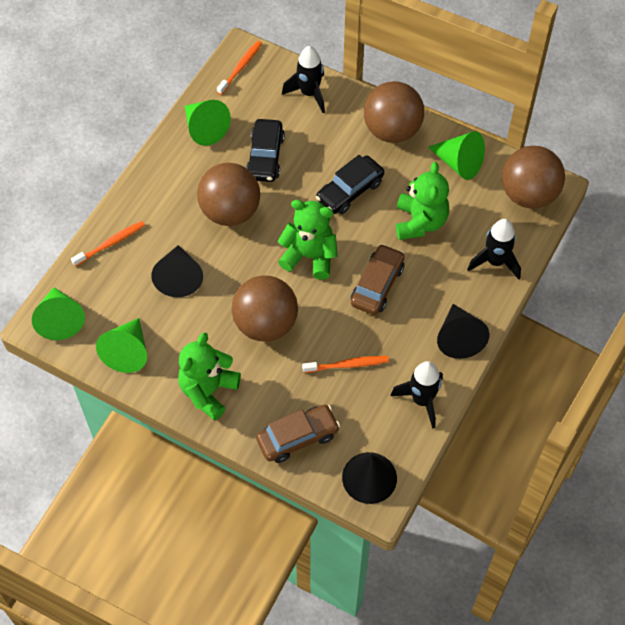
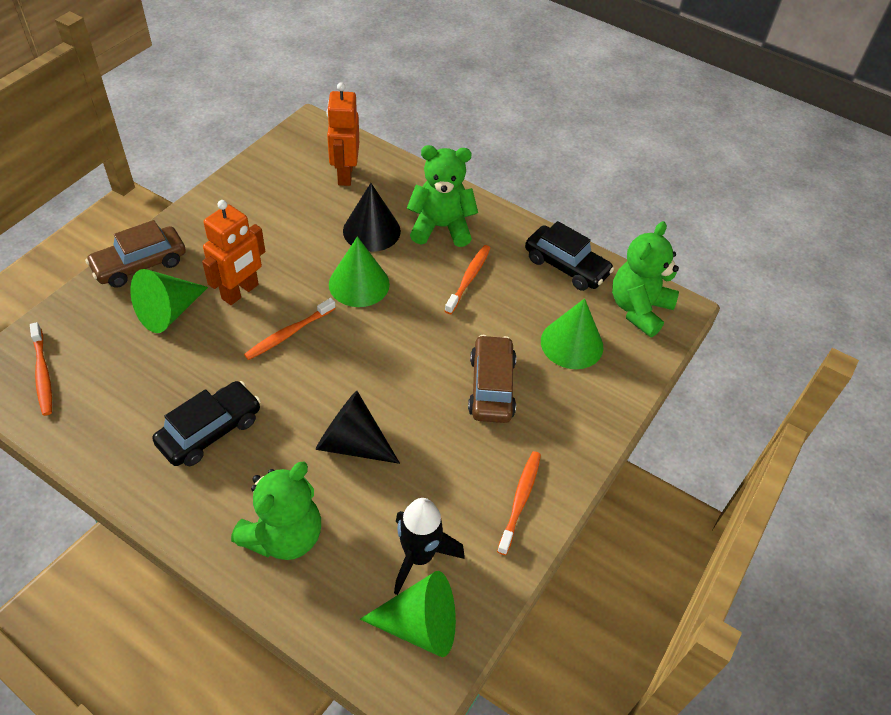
black cone: 3 -> 2
black rocket: 3 -> 1
brown ball: 4 -> 0
orange robot: 0 -> 2
orange toothbrush: 3 -> 4

